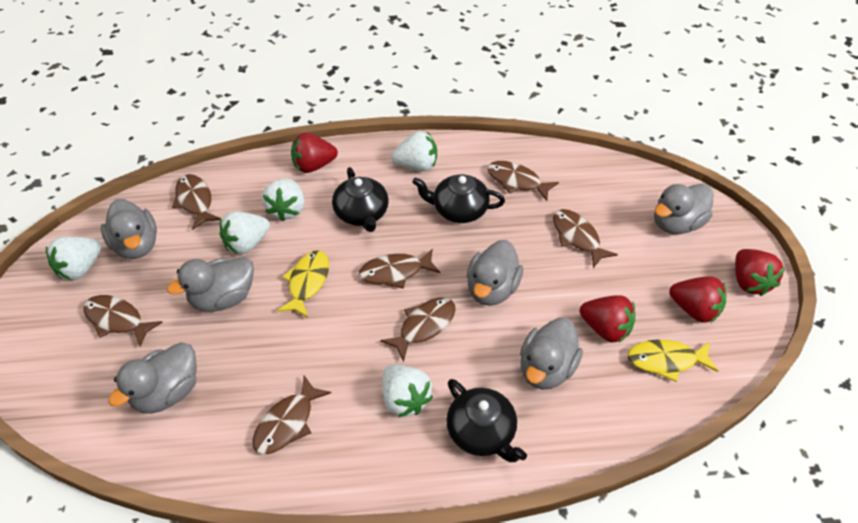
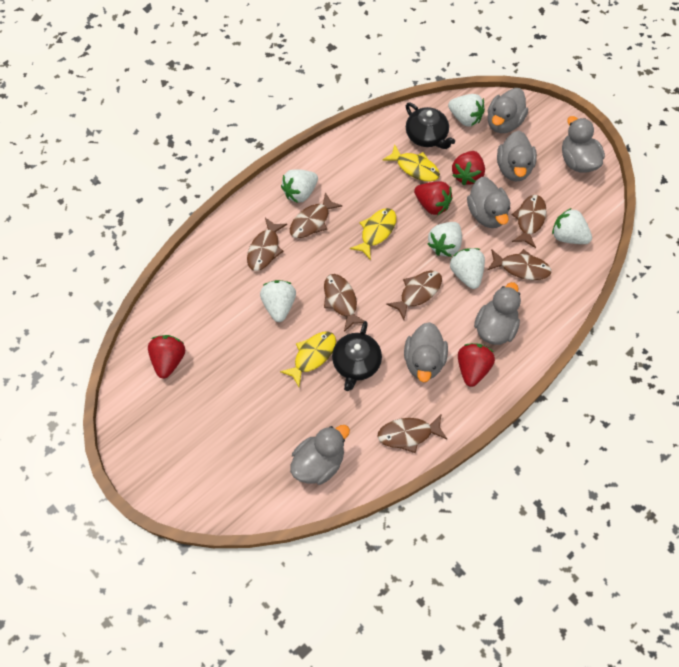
black teapot: 3 -> 2
grey duck: 6 -> 7
white strawberry: 5 -> 6
yellow fish: 2 -> 3

